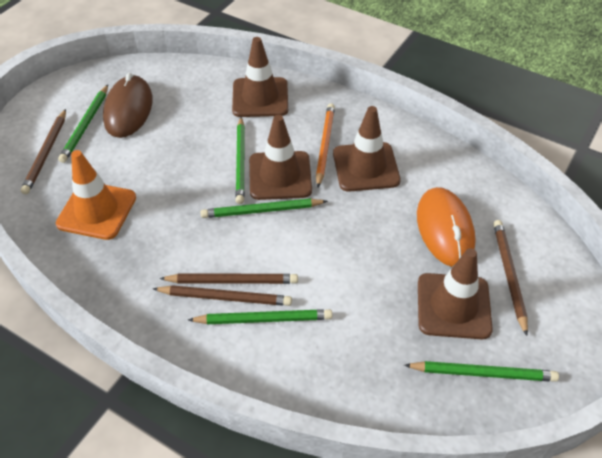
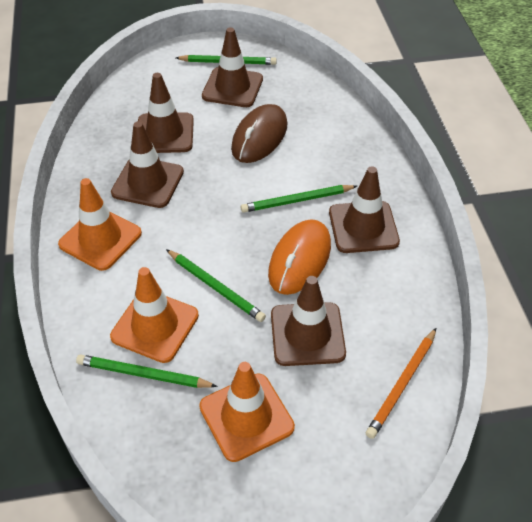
brown pencil: 4 -> 0
brown traffic cone: 4 -> 5
green pencil: 5 -> 4
orange traffic cone: 1 -> 3

